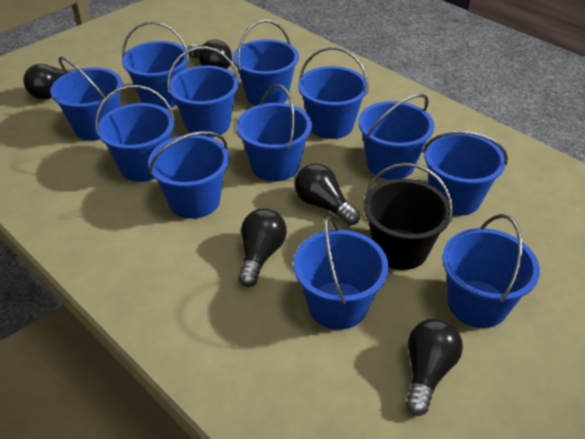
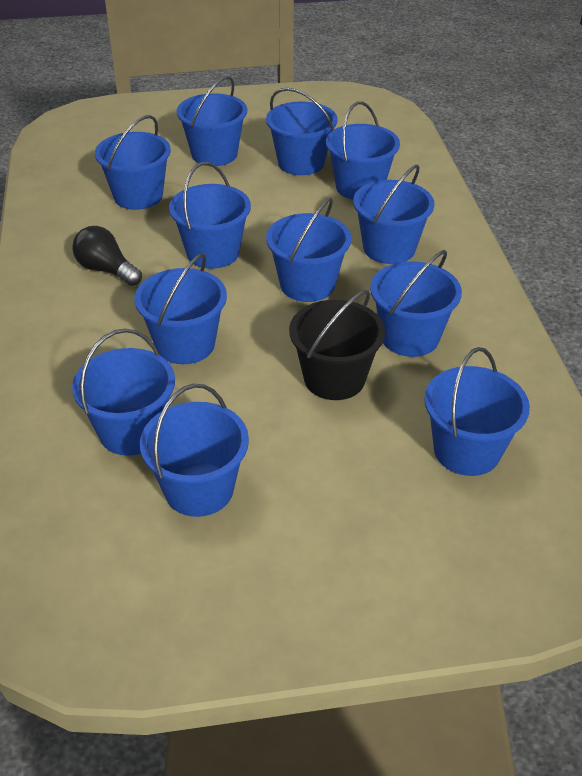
black light bulb: 5 -> 1

